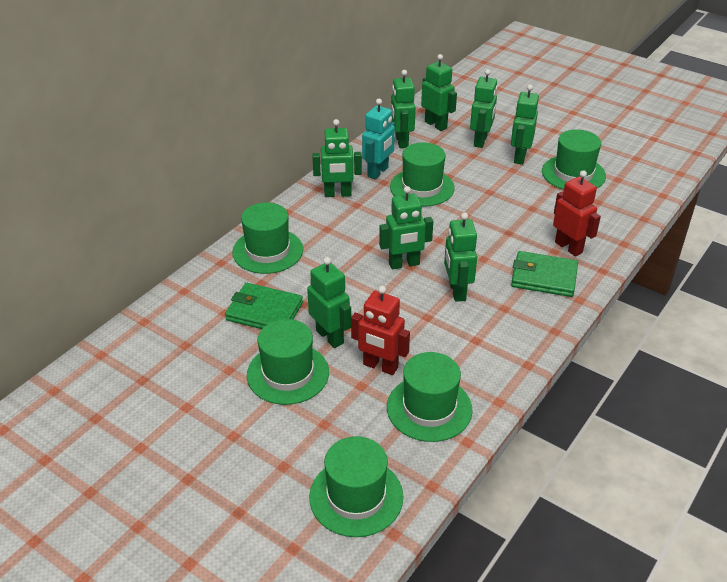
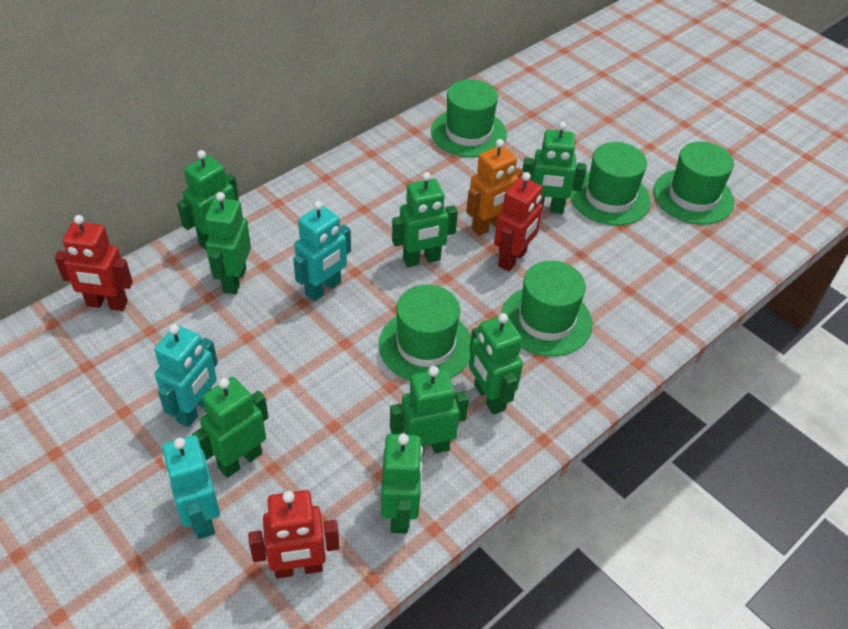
green hat: 6 -> 5
green wallet: 2 -> 0
orange robot: 0 -> 1
red robot: 2 -> 3
turquoise robot: 1 -> 3

